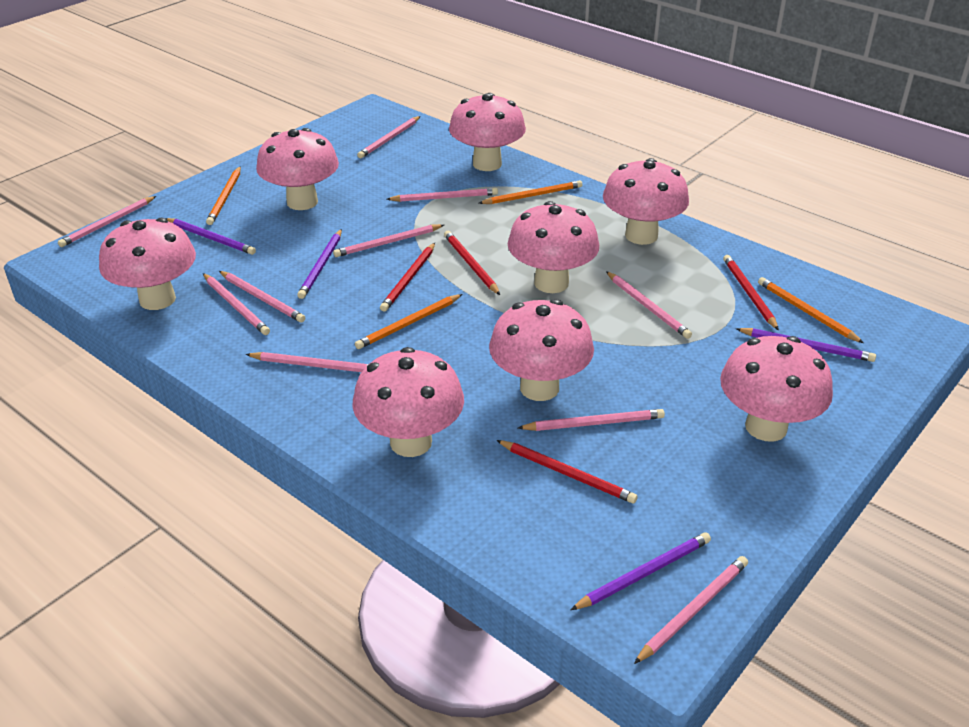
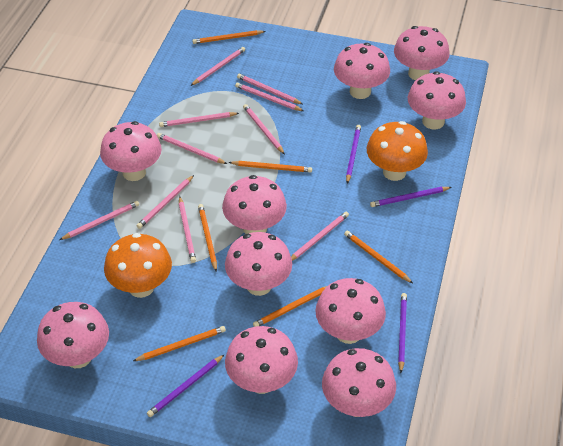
orange mushroom: 0 -> 2
orange pencil: 4 -> 6
pink mushroom: 8 -> 10
red pencil: 4 -> 0

